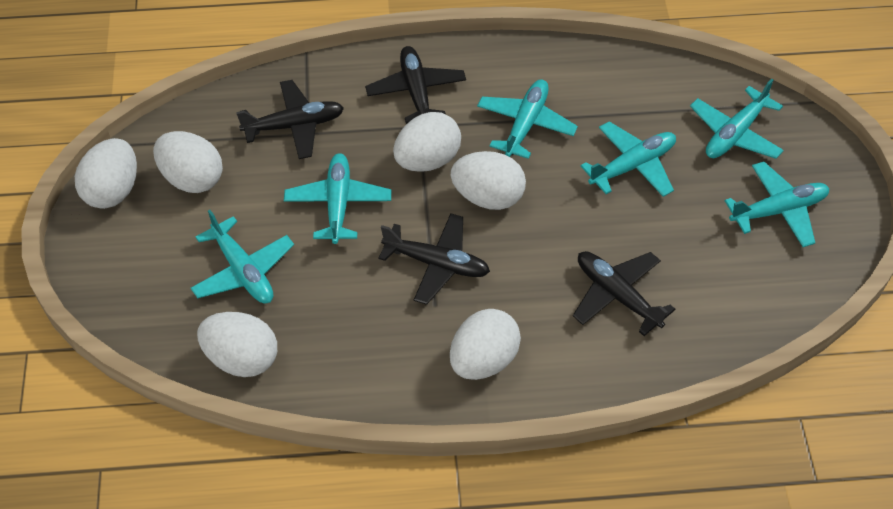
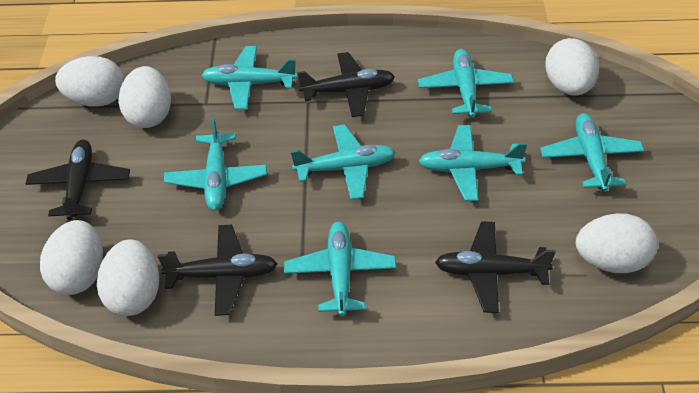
turquoise plane: 6 -> 7

